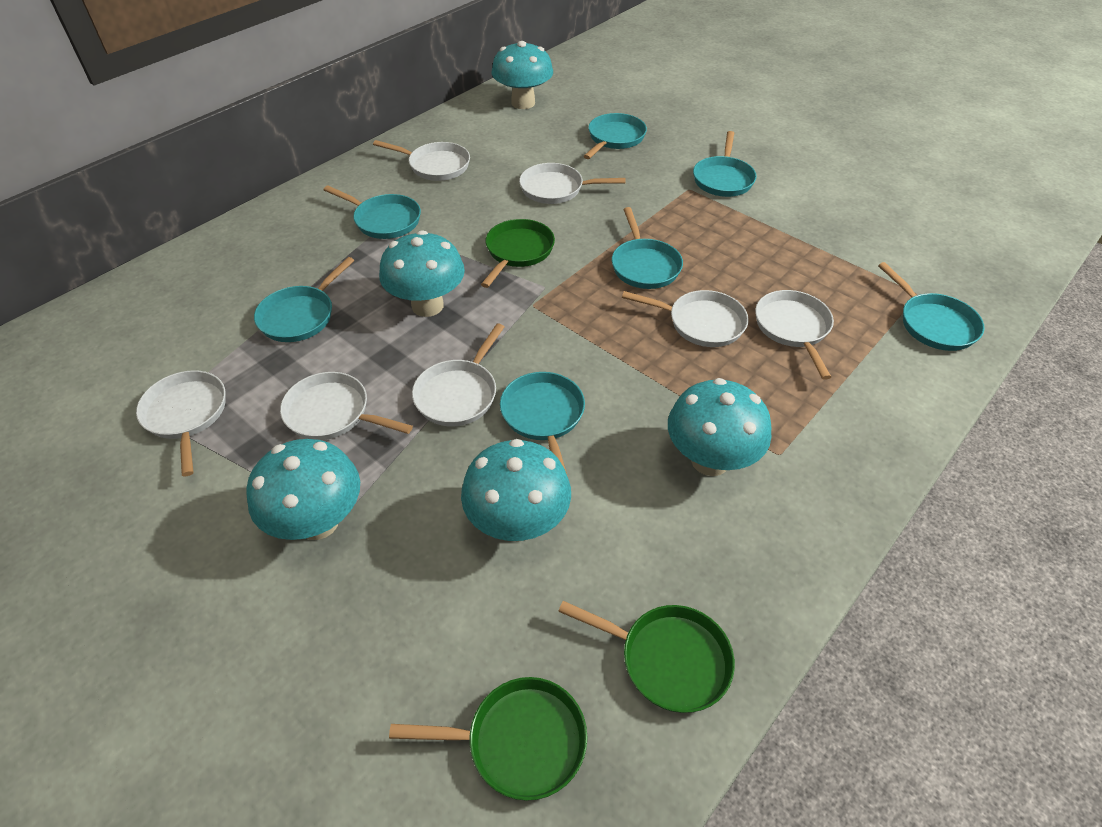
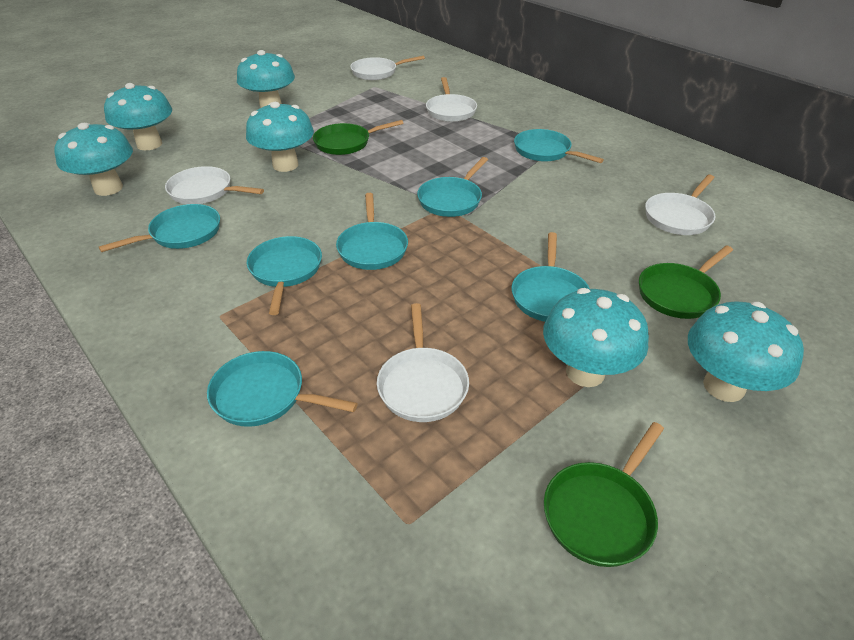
turquoise mushroom: 5 -> 6
white pan: 7 -> 5

